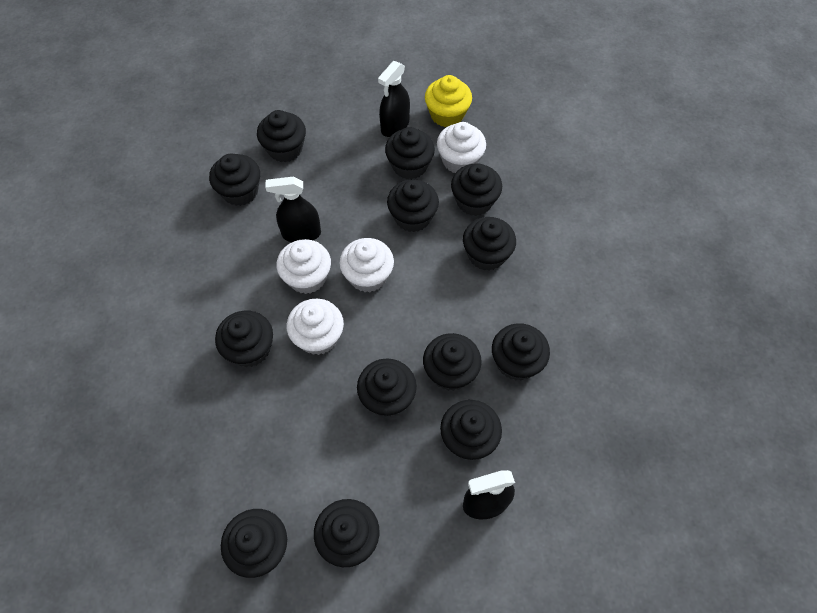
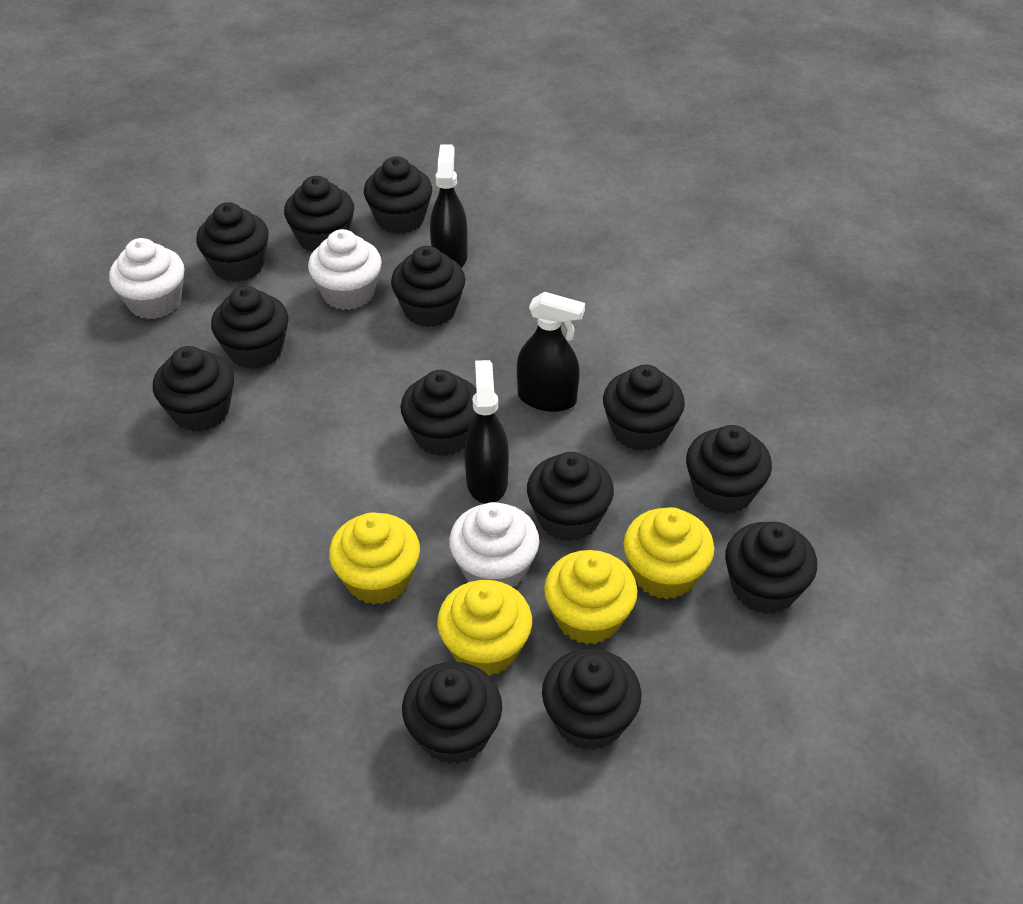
white cupcake: 4 -> 3
yellow cupcake: 1 -> 4

